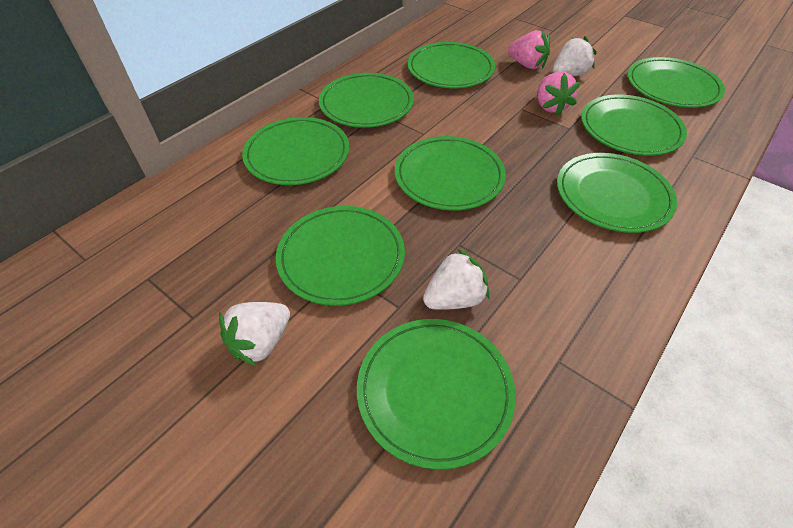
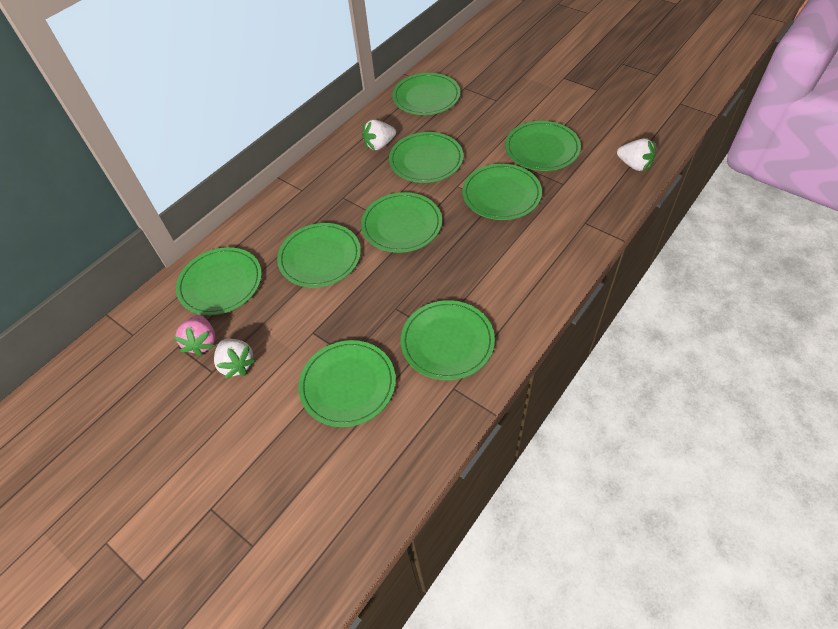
pink strawberry: 2 -> 1

